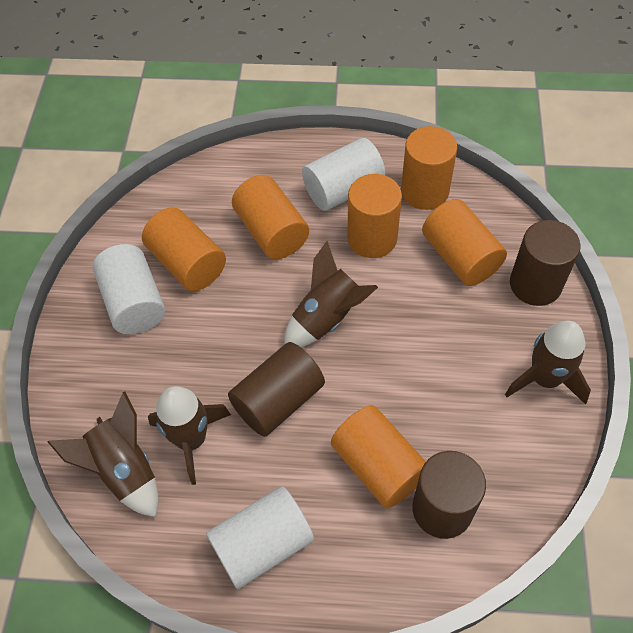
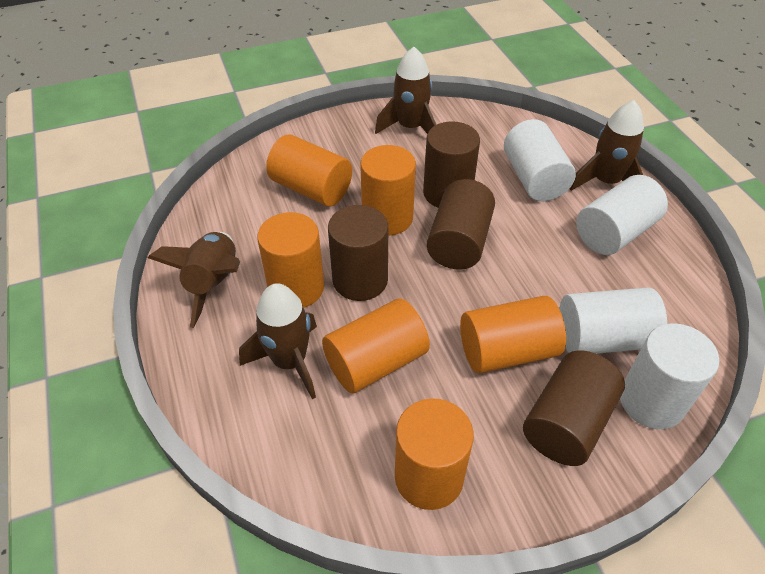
brown cylinder: 3 -> 4
white cylinder: 3 -> 4

